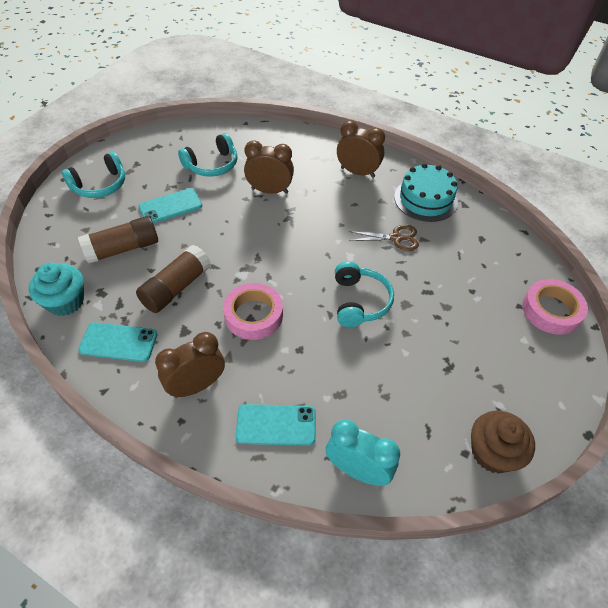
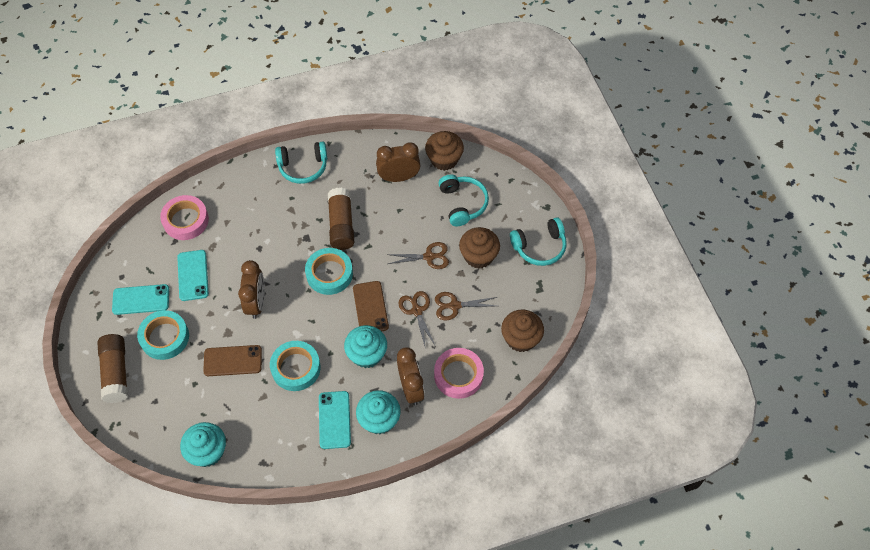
brown cupcake: 1 -> 3
brown phone: 0 -> 2
brown scissors: 1 -> 3
turquoise cake: 1 -> 0
turquoise clock: 1 -> 0
turquoise cupcake: 1 -> 3
turquoise tape: 0 -> 3

